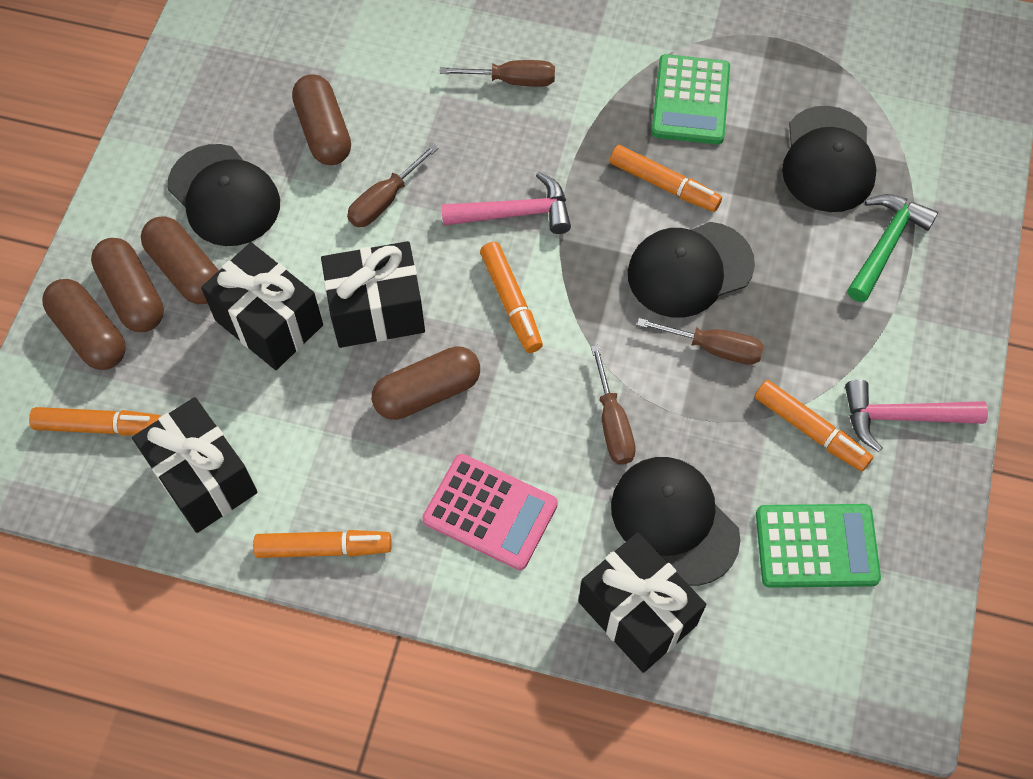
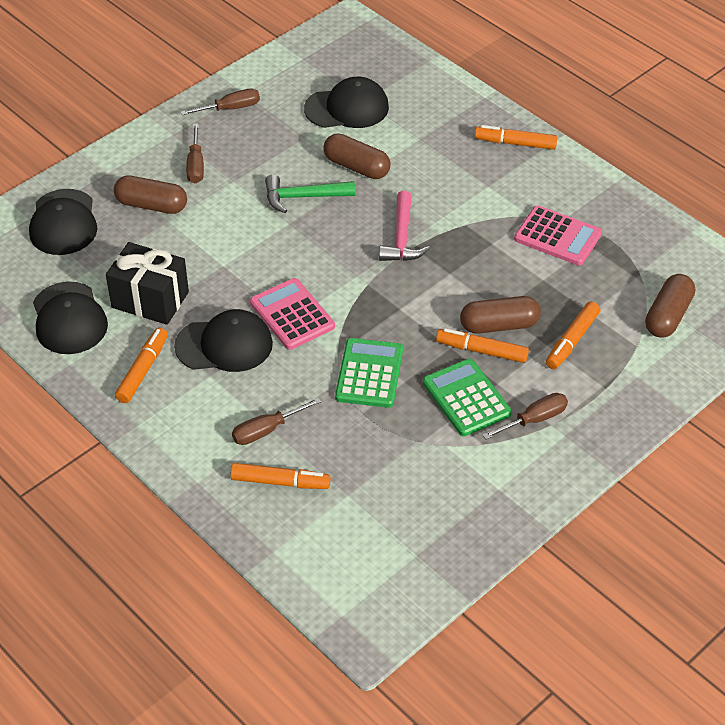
black gift: 4 -> 1
brown capsule: 5 -> 4
pink calculator: 1 -> 2
pink hammer: 2 -> 1

